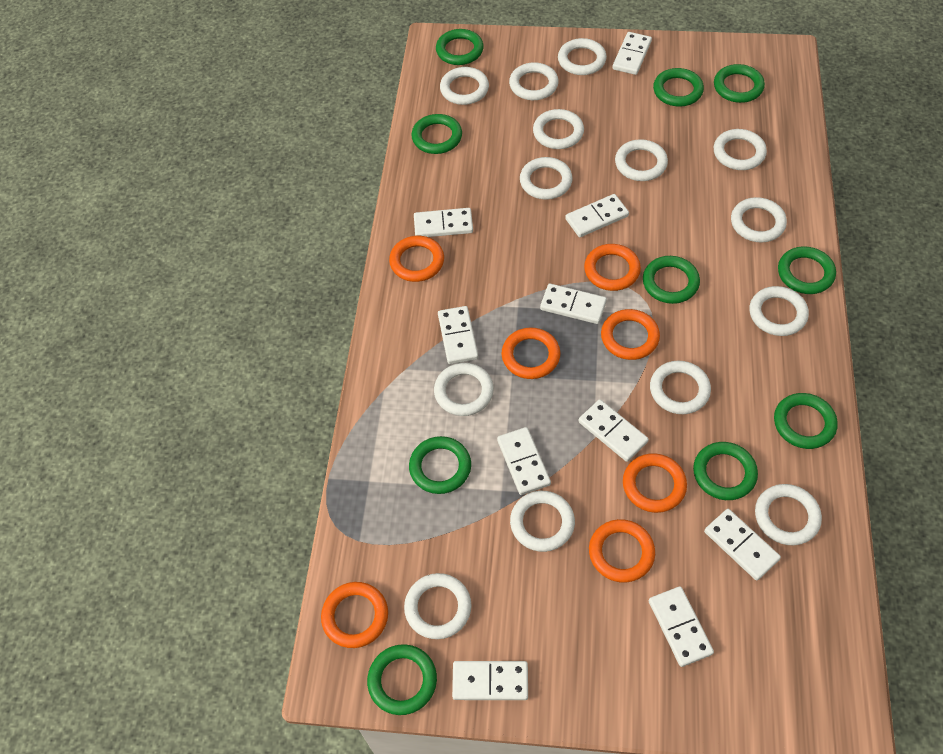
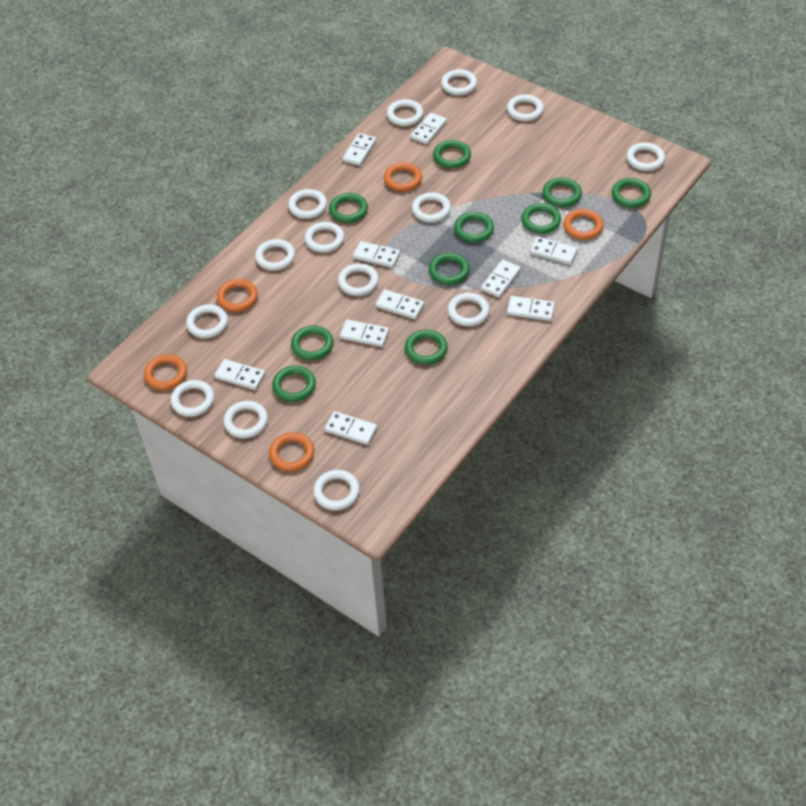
orange ring: 7 -> 5

